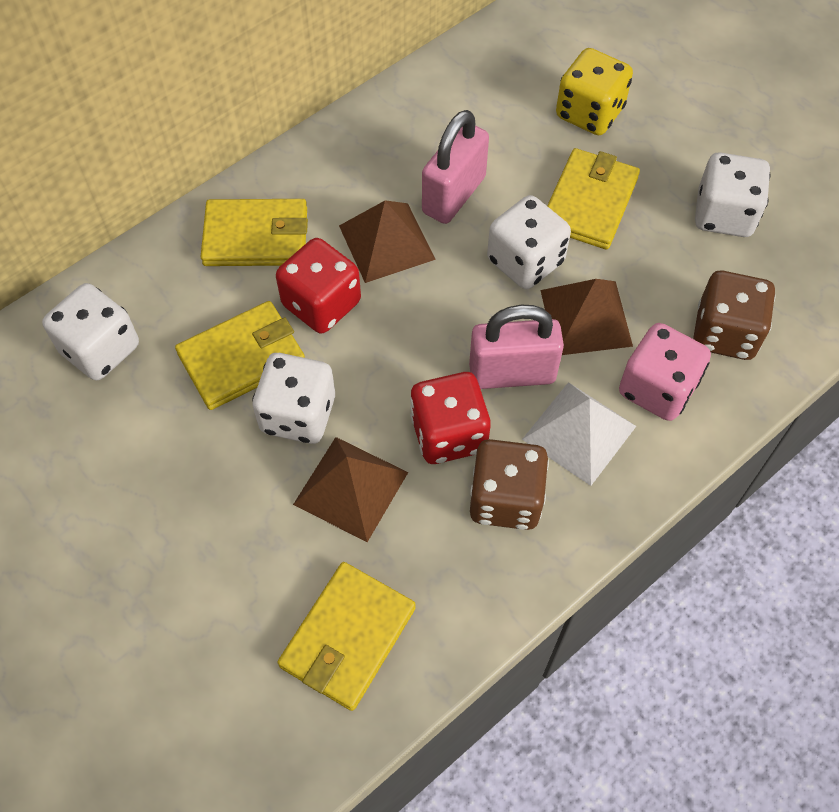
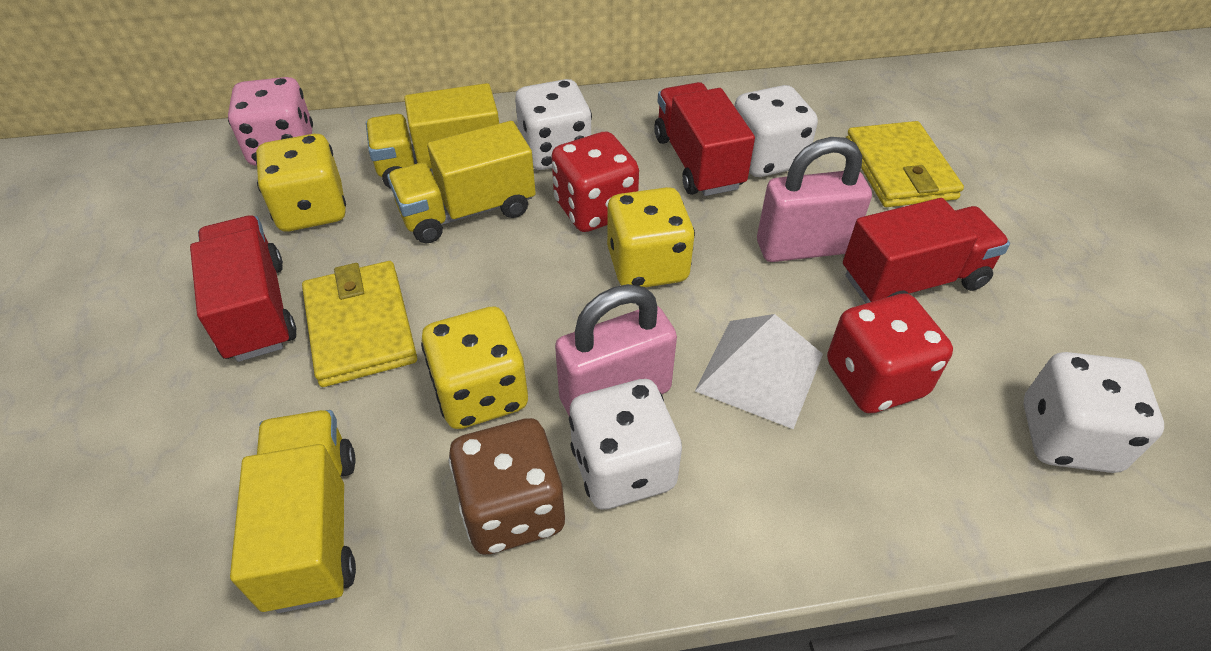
brown dice: 2 -> 1
brown pyramid: 3 -> 0
red truck: 0 -> 3
yellow dice: 1 -> 3
yellow truck: 0 -> 3
yellow wallet: 4 -> 2

